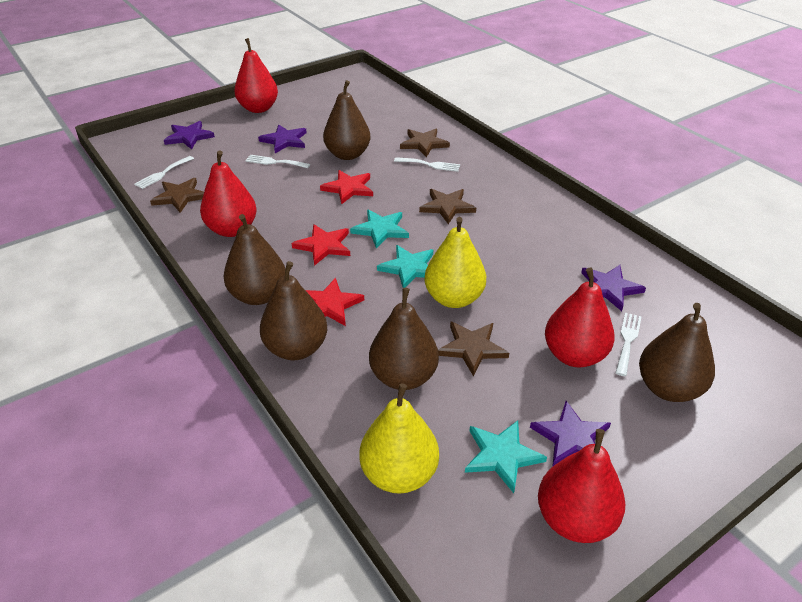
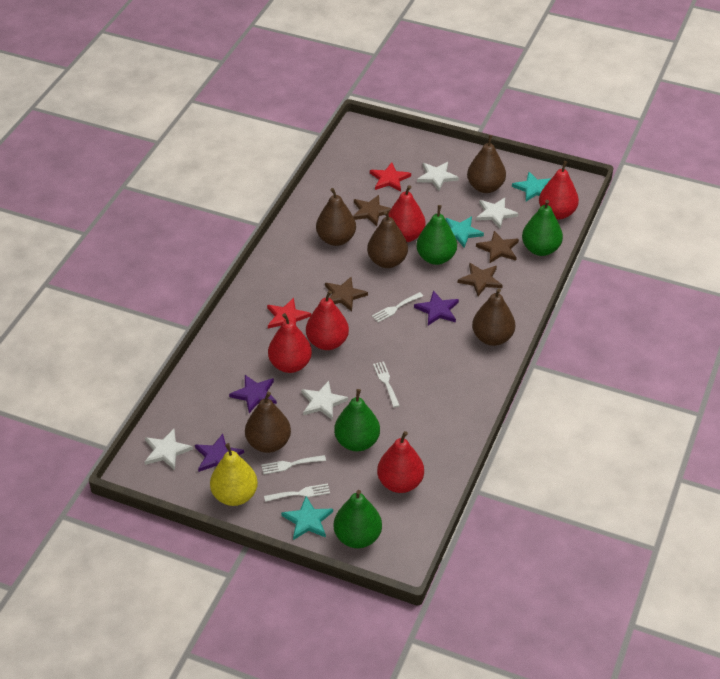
green pear: 0 -> 4
purple star: 4 -> 3
red pear: 4 -> 5
red star: 3 -> 2
white star: 0 -> 4
yellow pear: 2 -> 1

